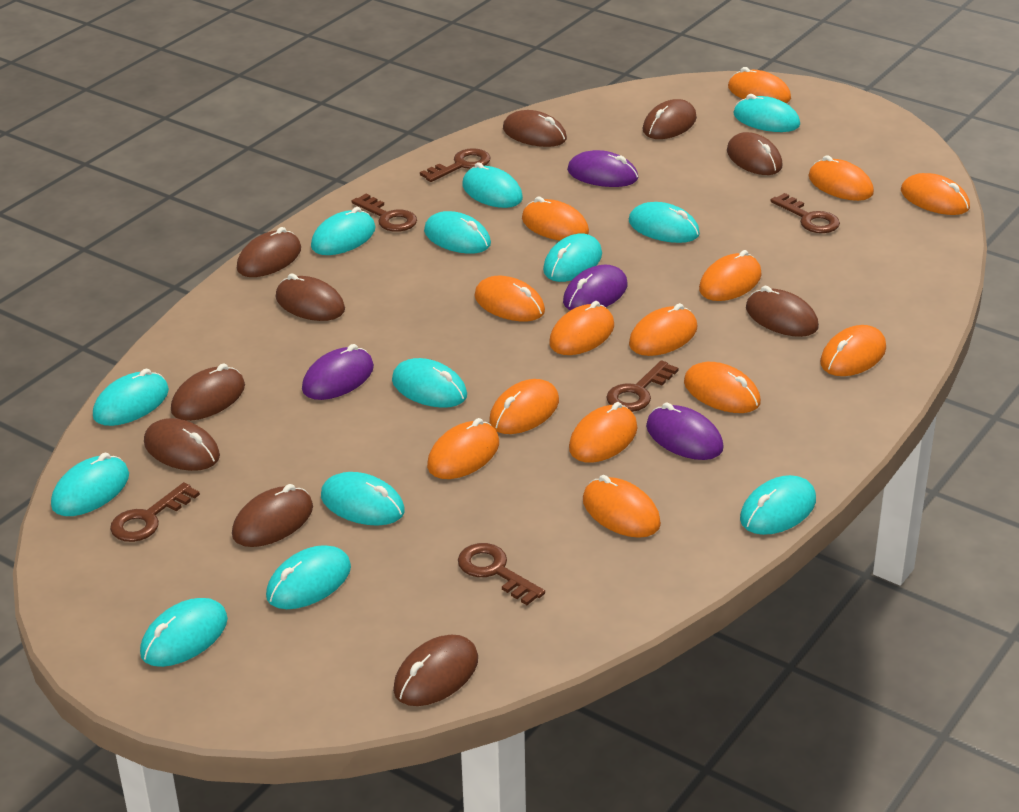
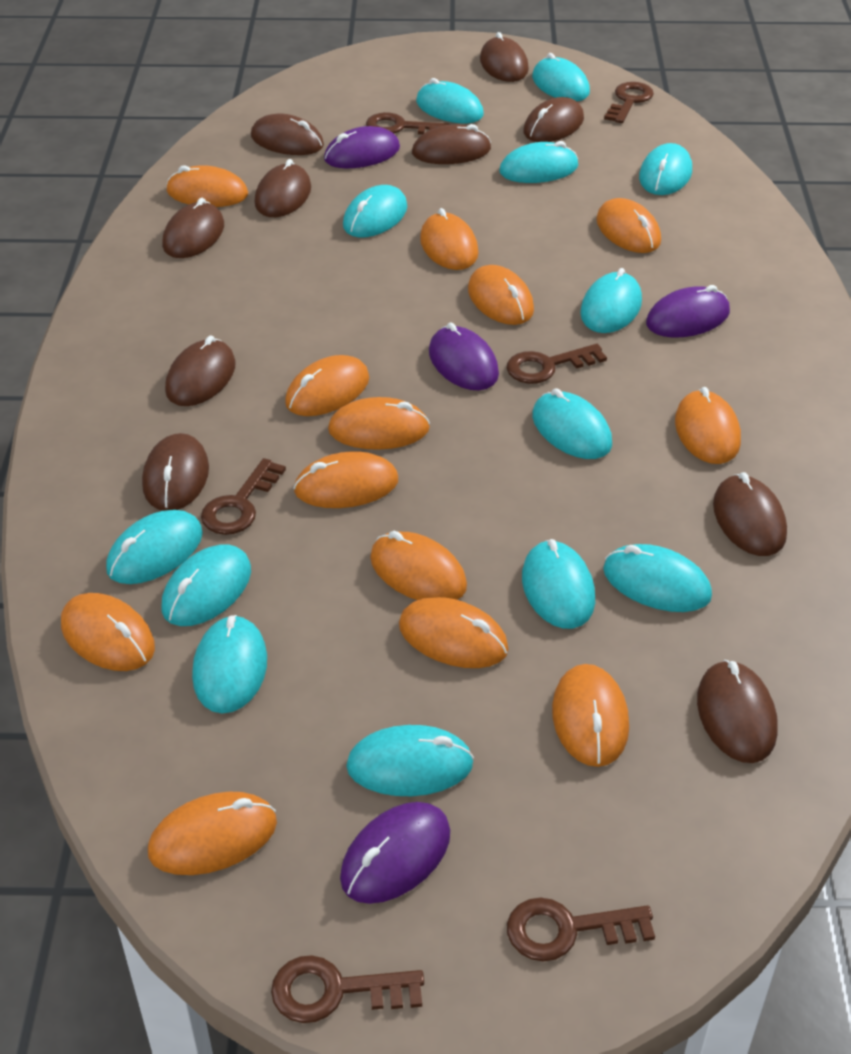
orange mouse: 14 -> 13

